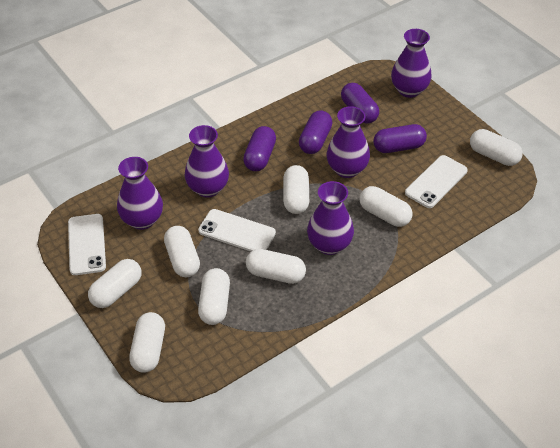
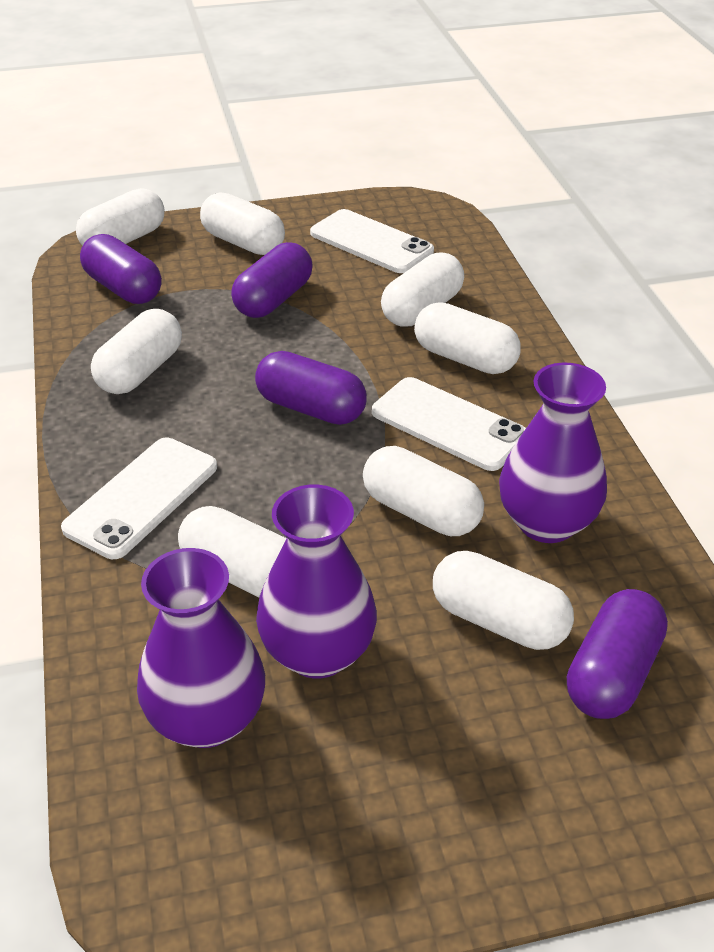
purple vase: 5 -> 3

